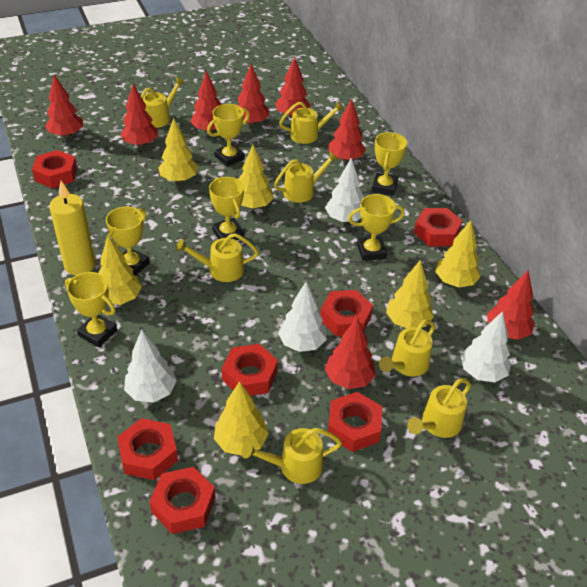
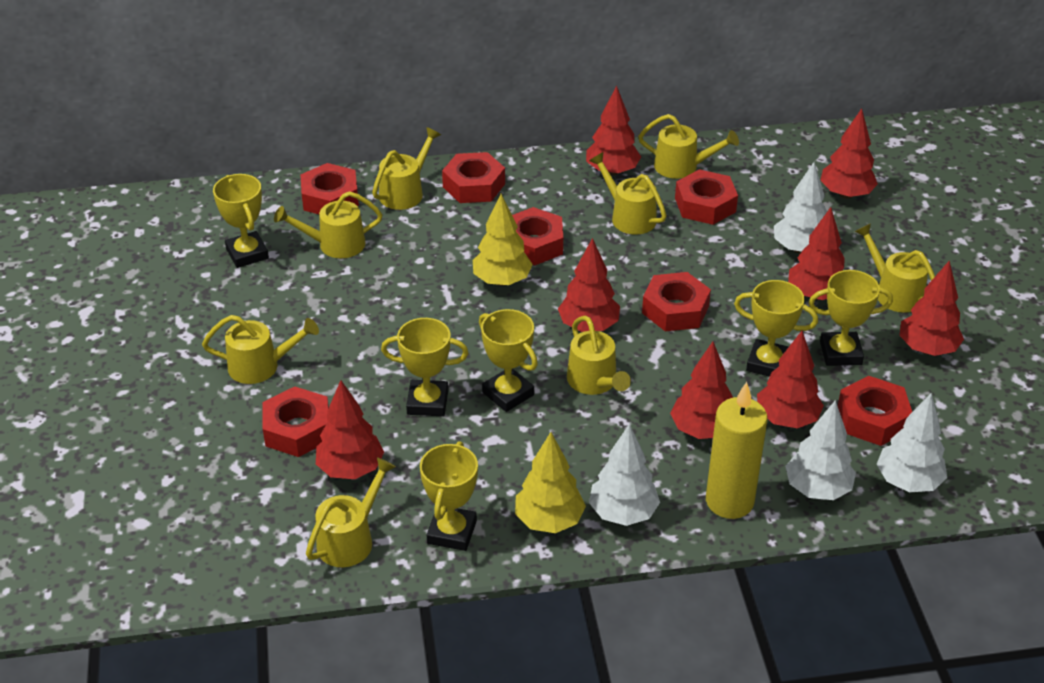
yellow tree: 6 -> 2
yellow watering can: 7 -> 8

